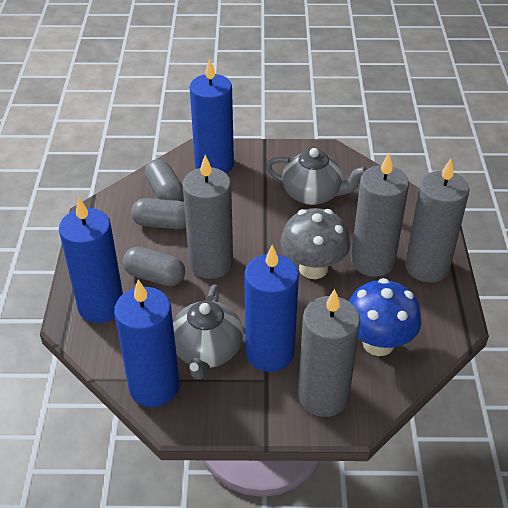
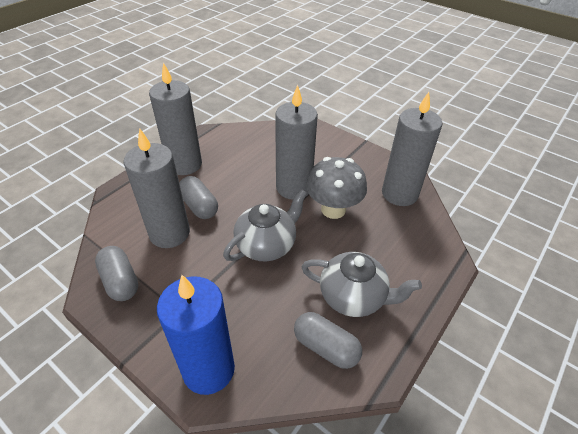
blue candle: 4 -> 1
blue mushroom: 1 -> 0

